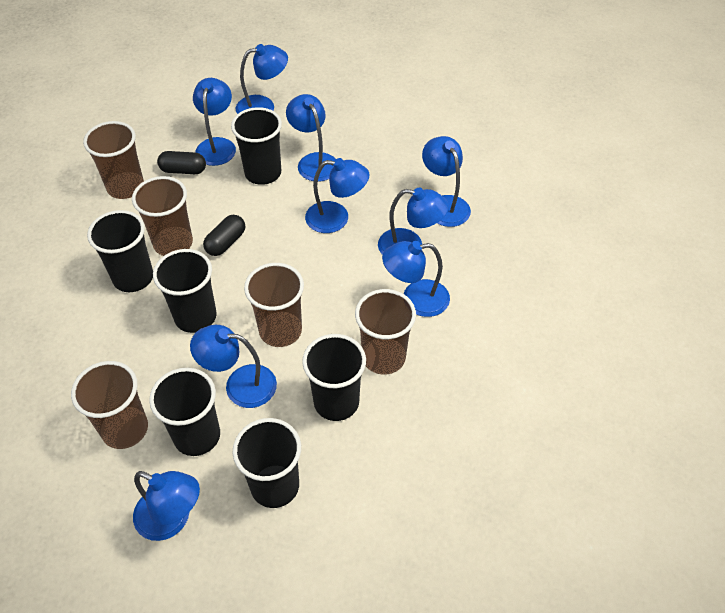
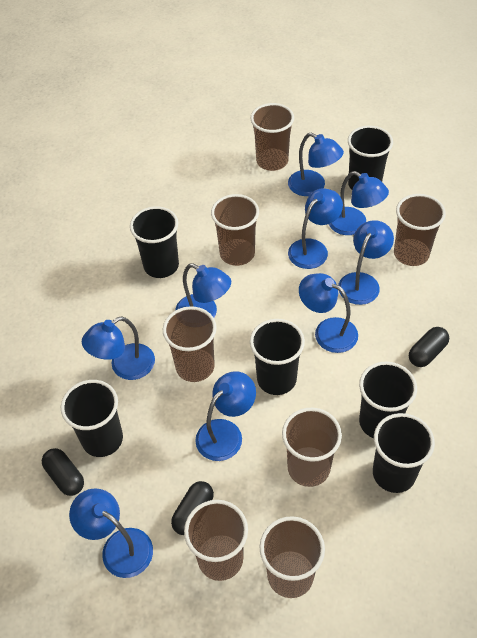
black capsule: 2 -> 3
brown cup: 5 -> 7

